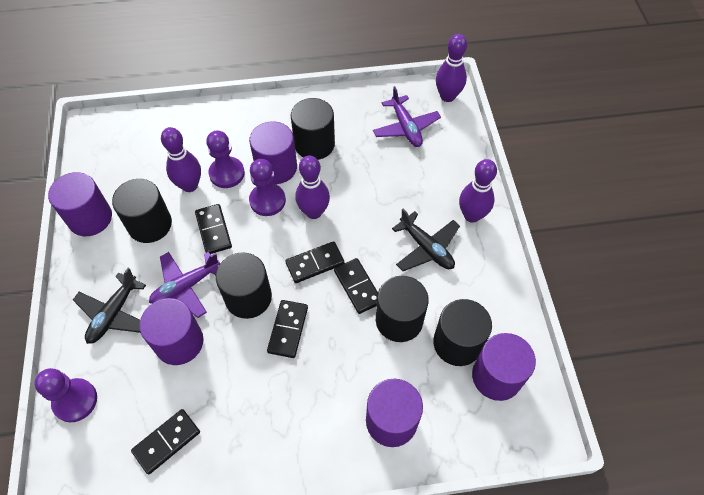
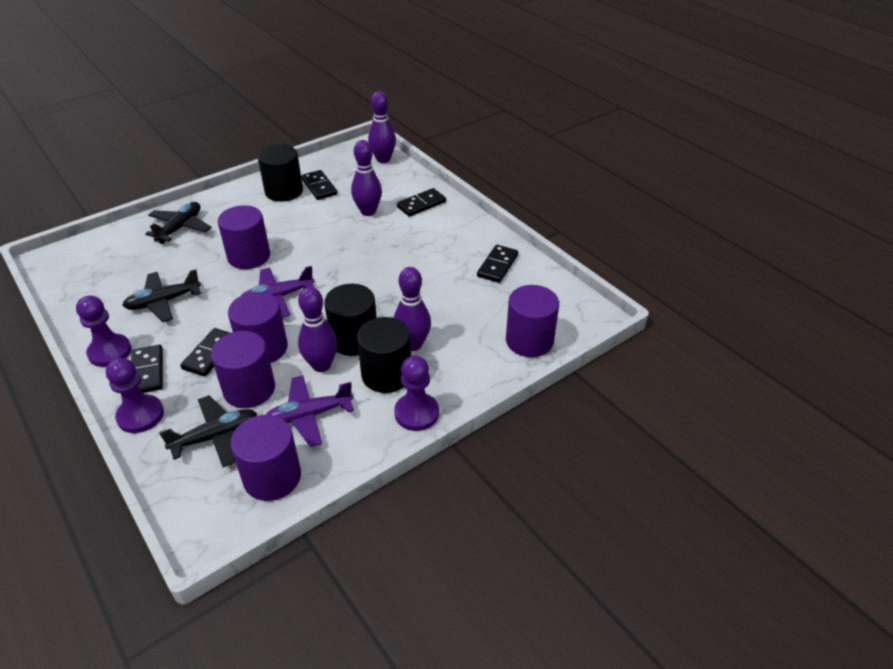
black cylinder: 5 -> 3
black plane: 2 -> 3

